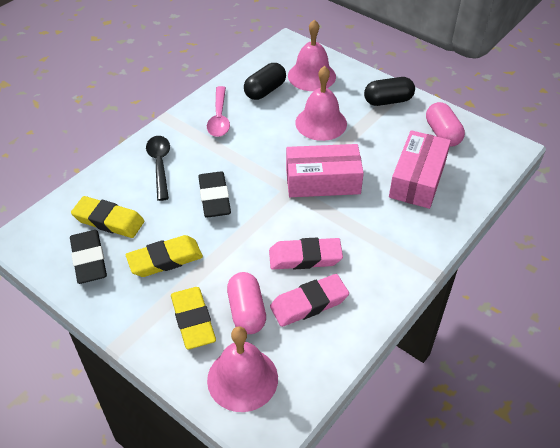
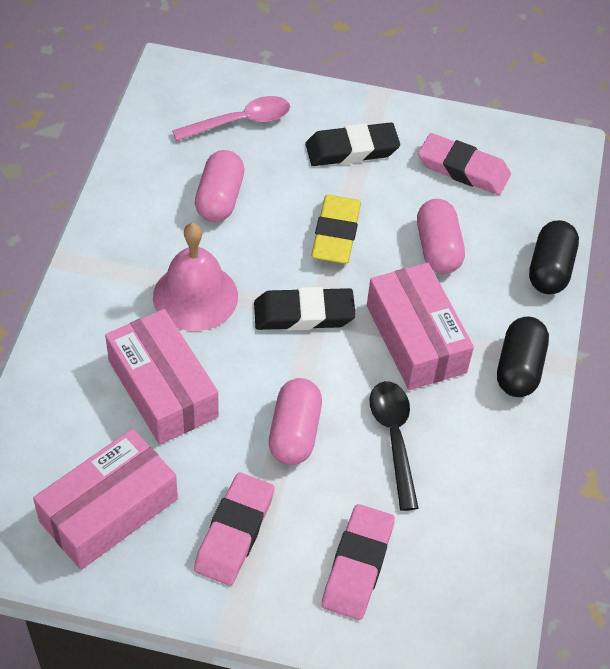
pink bell: 3 -> 1
pink box: 2 -> 3
pink capsule: 2 -> 3
pink eraser: 2 -> 3
yellow eraser: 3 -> 1

